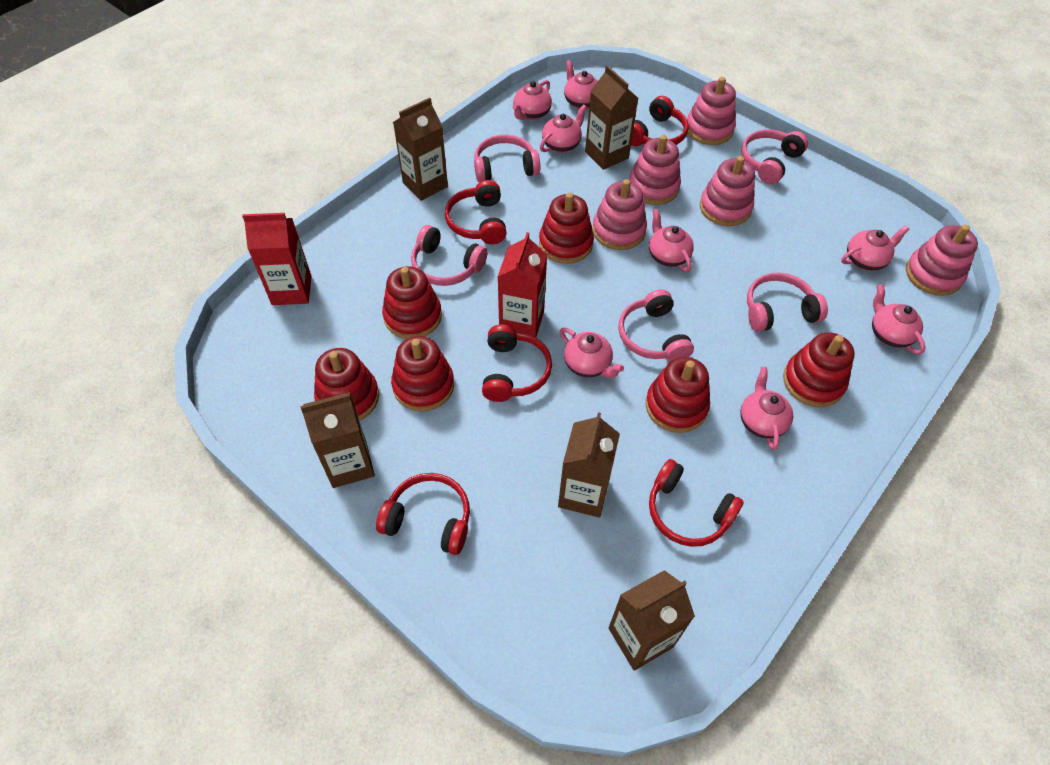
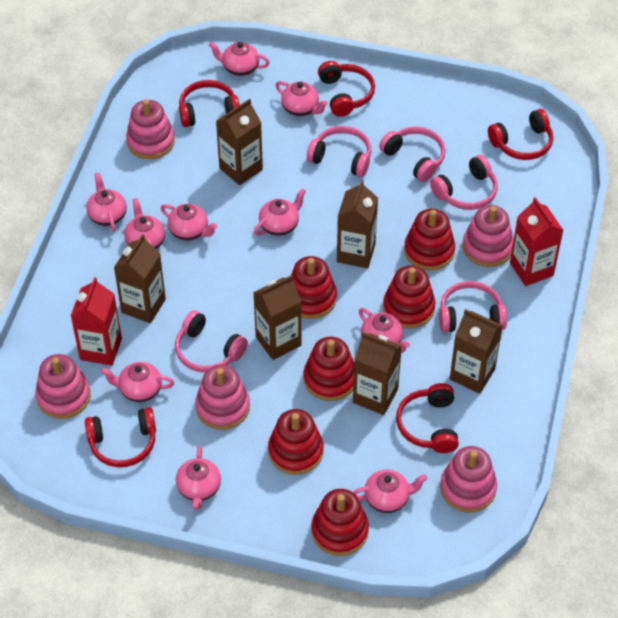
brown carton: 5 -> 6
pink teapot: 8 -> 10

